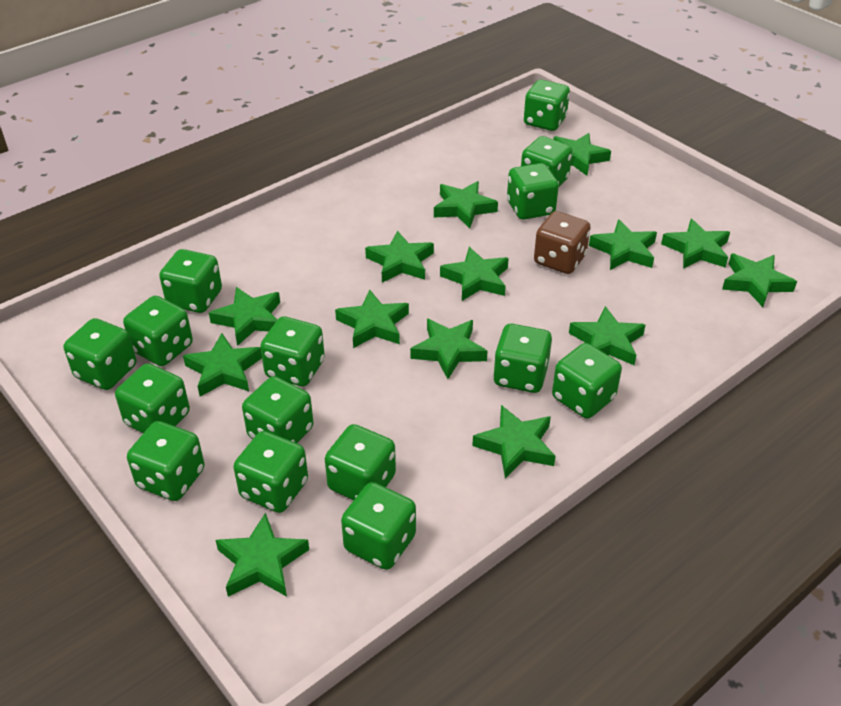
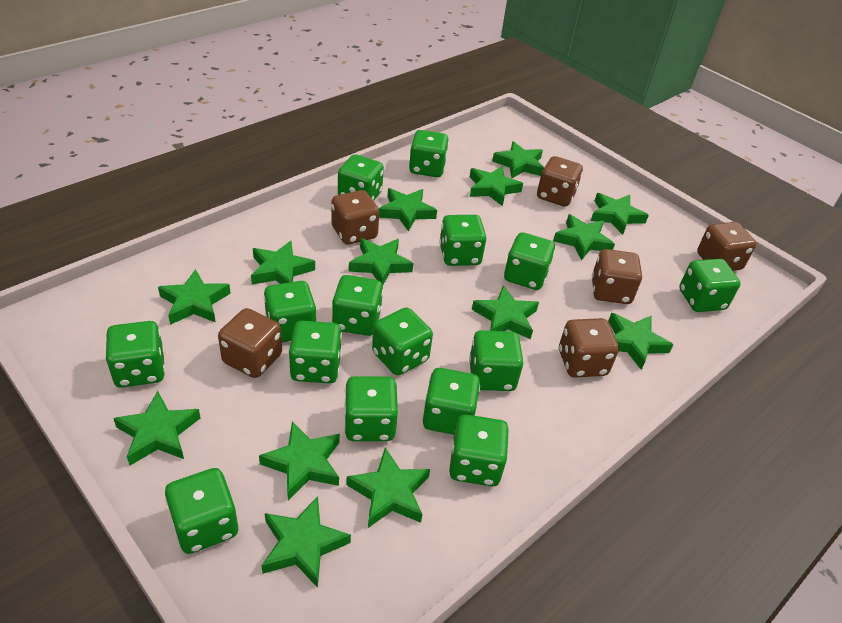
brown dice: 1 -> 6

